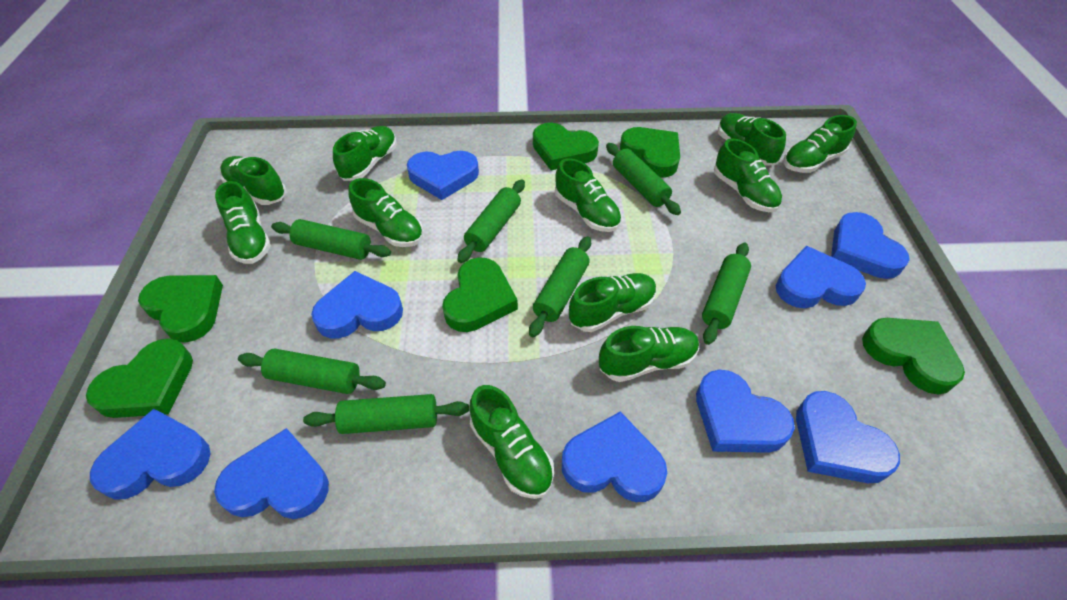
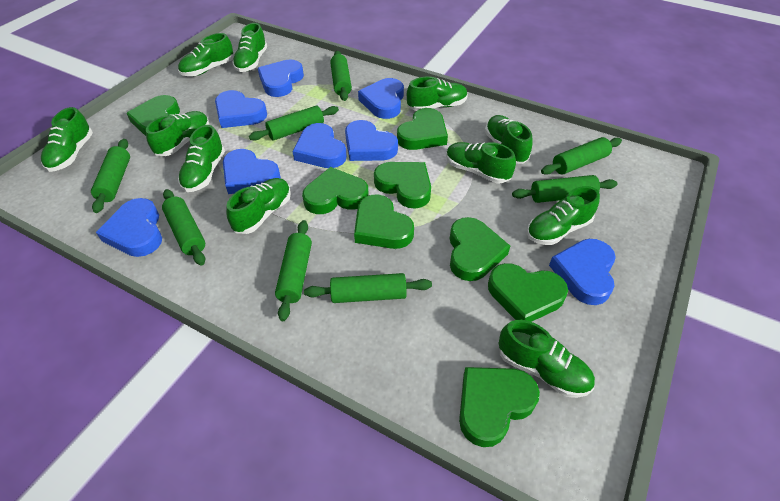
blue heart: 9 -> 8
green heart: 6 -> 8
green rolling pin: 7 -> 8

